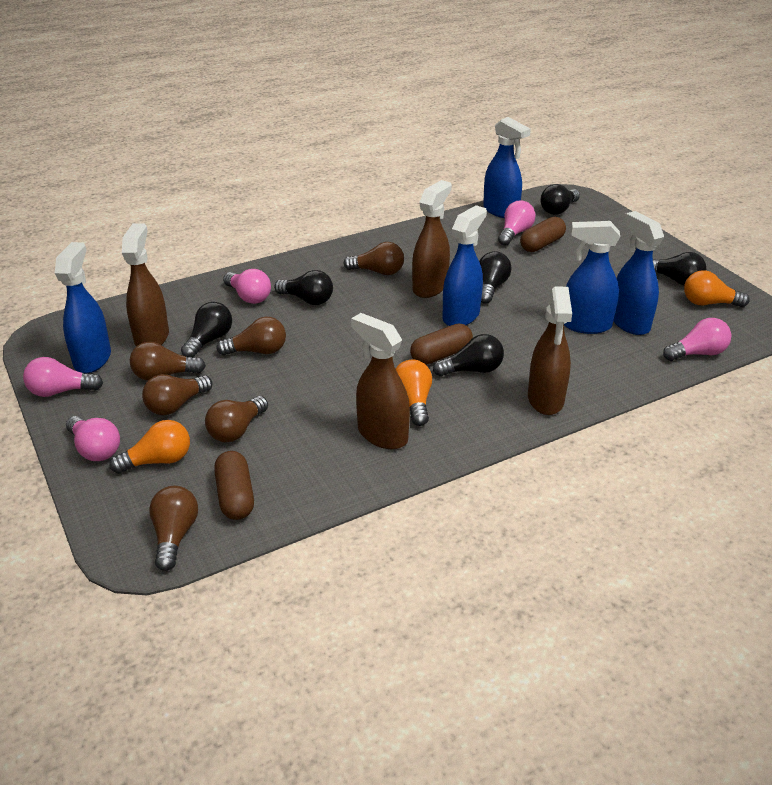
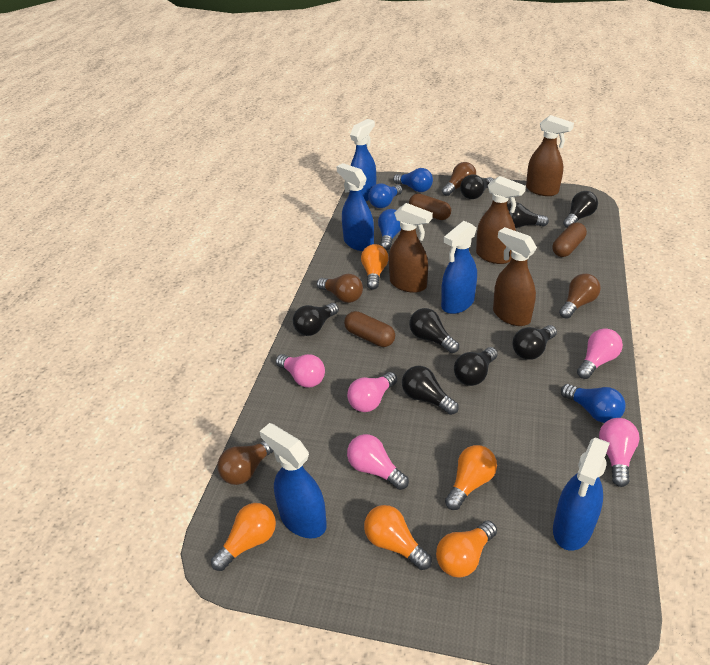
black light bulb: 6 -> 8
blue light bulb: 0 -> 4
brown light bulb: 6 -> 4
orange light bulb: 3 -> 5

